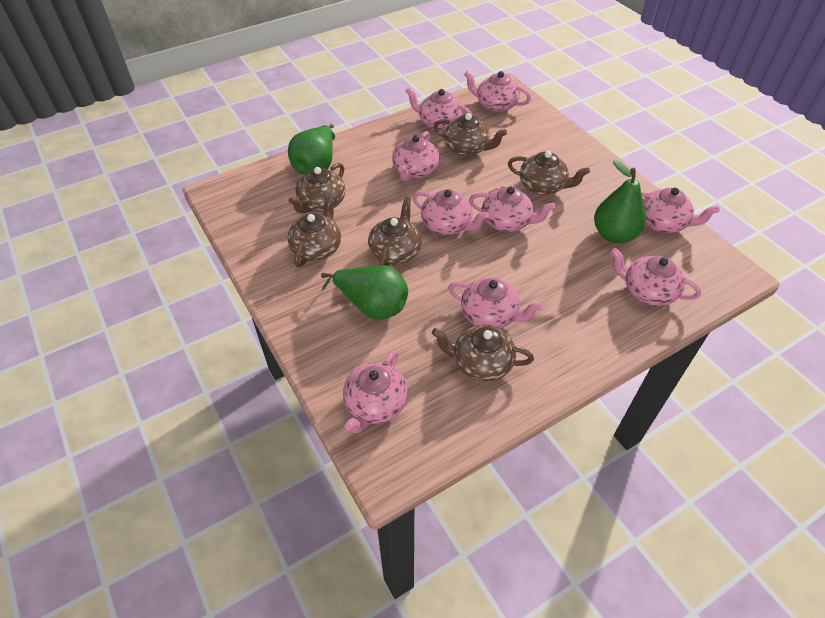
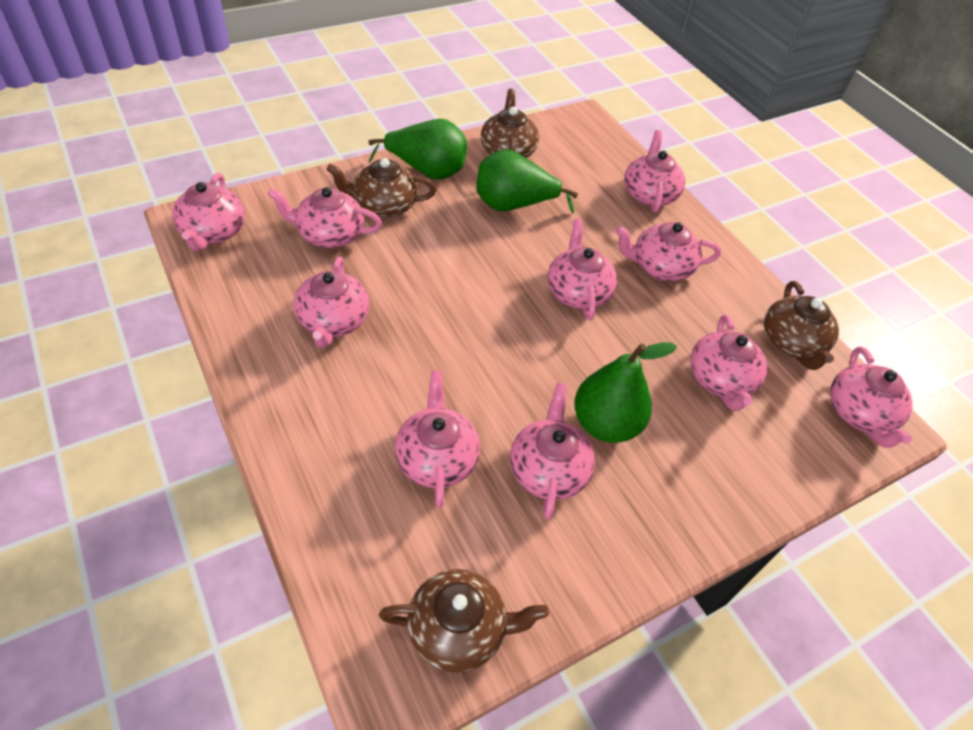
brown teapot: 6 -> 4
pink teapot: 9 -> 10

